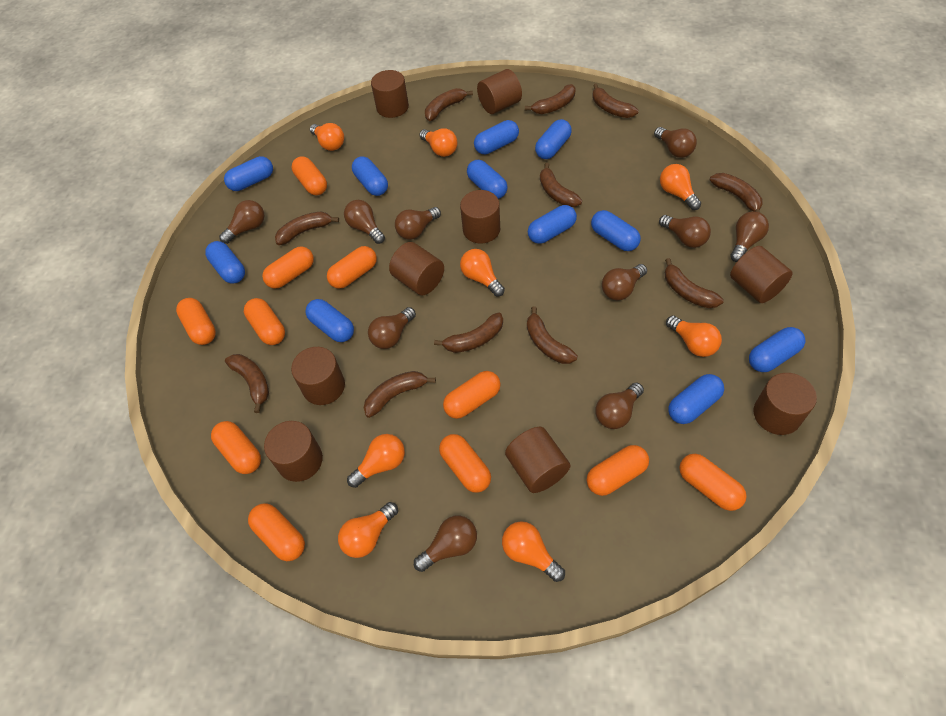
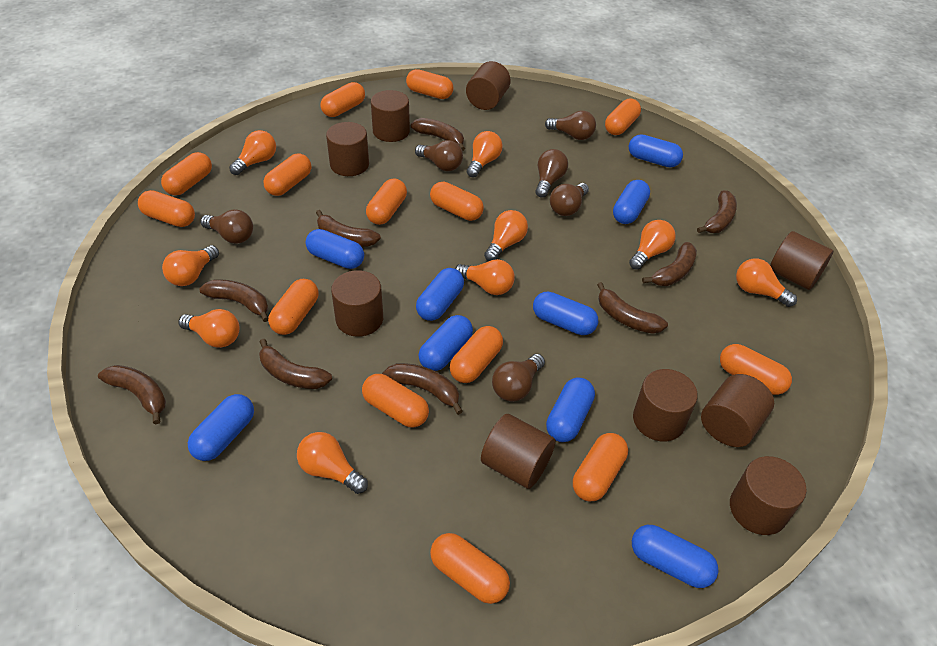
blue capsule: 11 -> 9
brown banana: 11 -> 9
brown light bulb: 10 -> 6
orange capsule: 11 -> 14
orange light bulb: 8 -> 9

